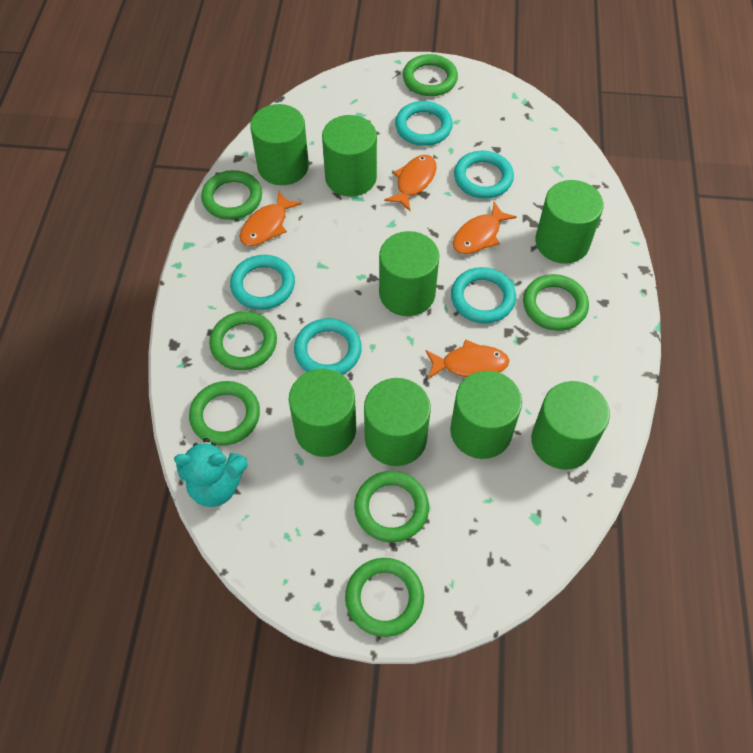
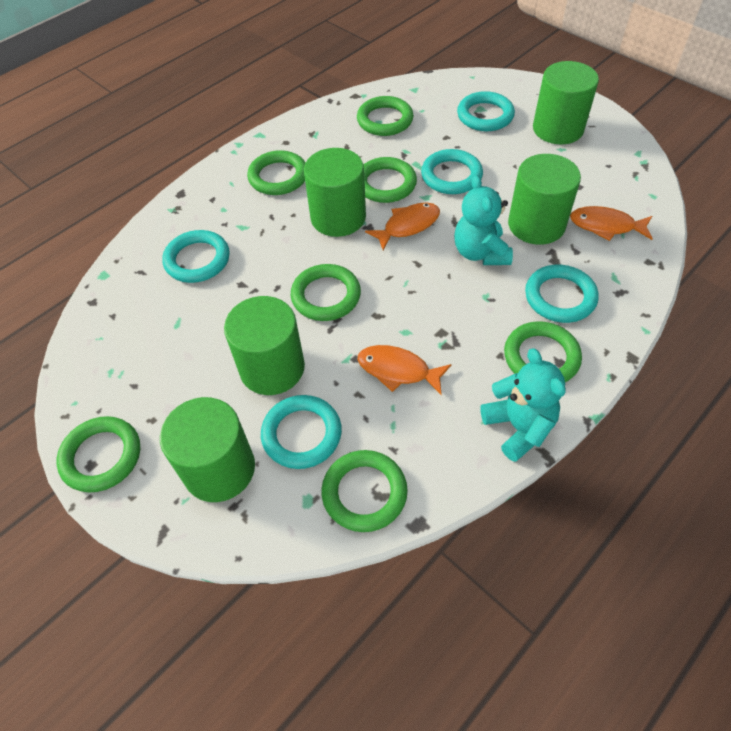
green cylinder: 8 -> 5
orange fish: 4 -> 3
turquoise teddy bear: 1 -> 2

